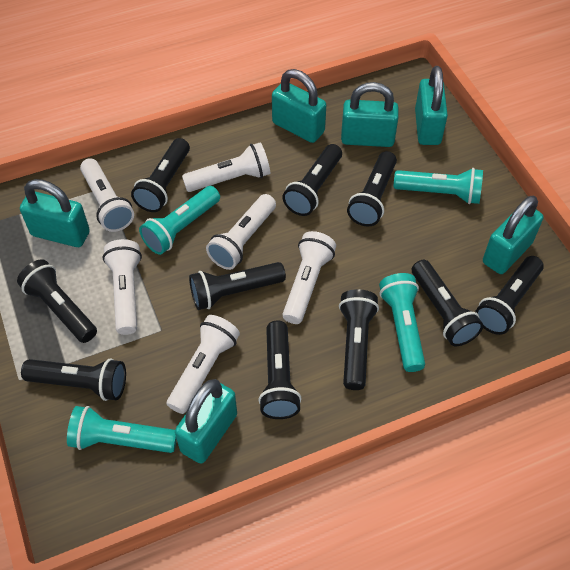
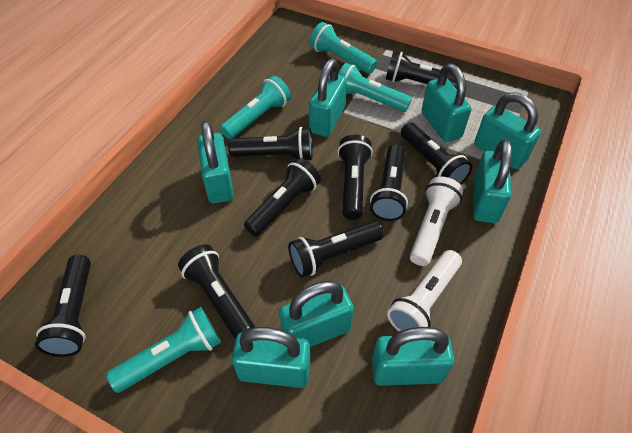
black flashlight: 10 -> 9
turquoise padlock: 6 -> 8
white flashlight: 6 -> 2

